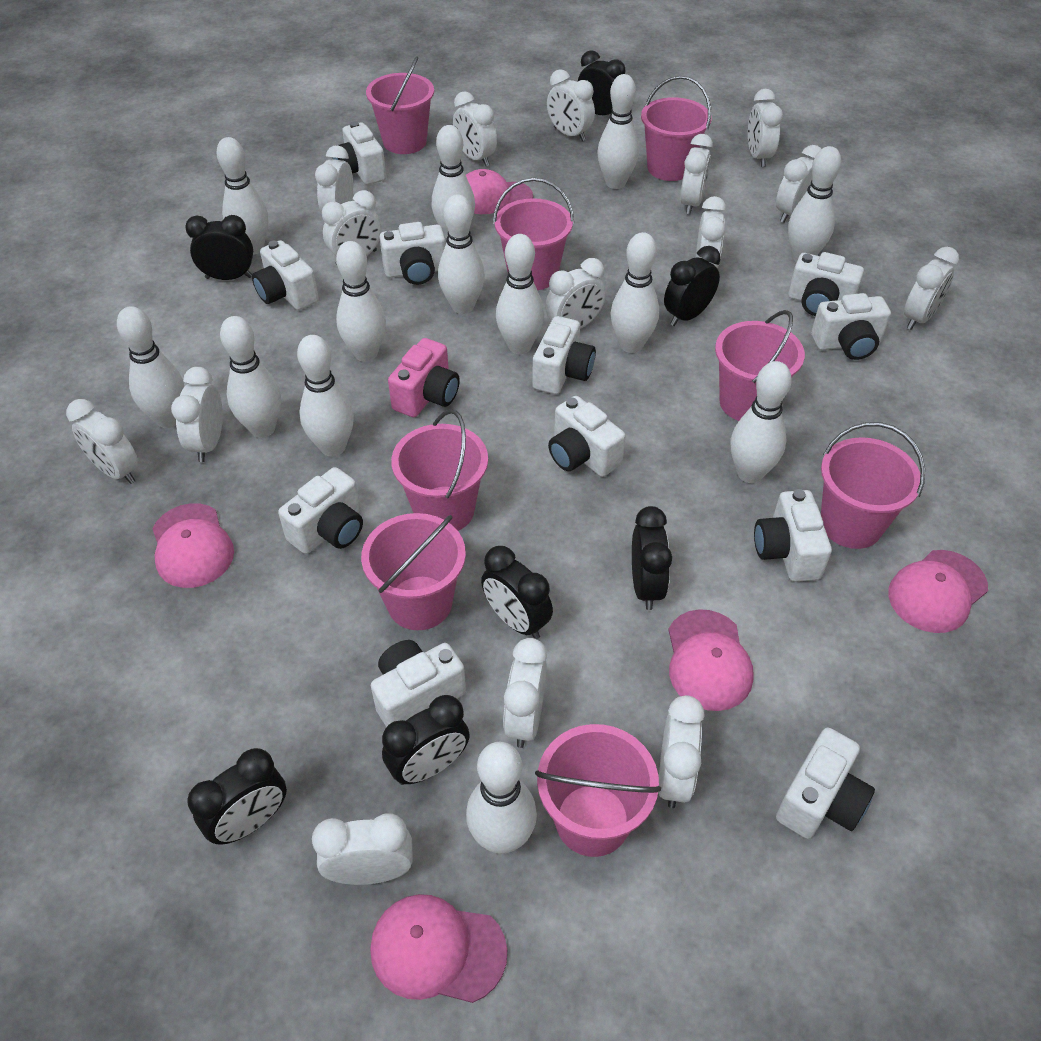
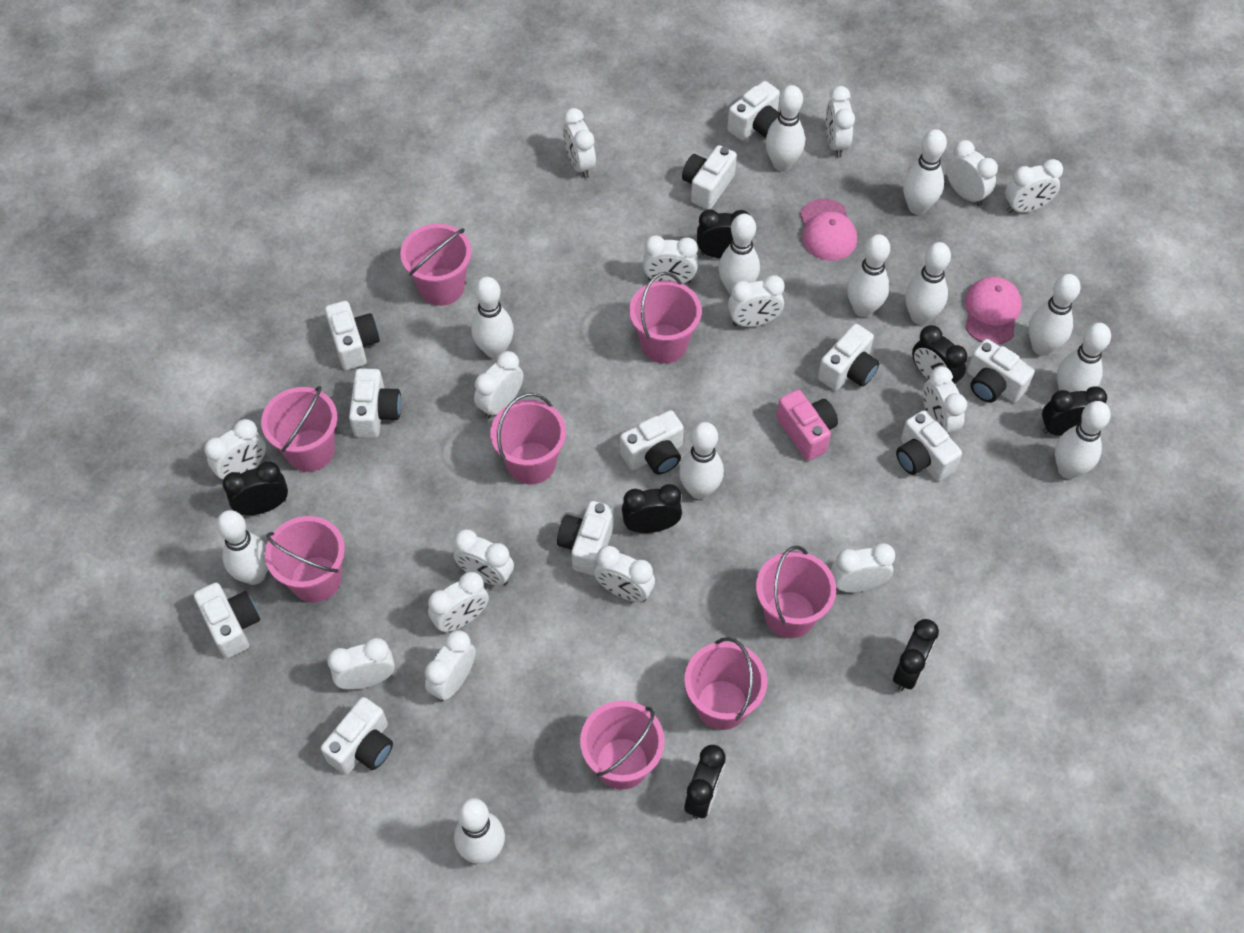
pink cap: 5 -> 2
white bowling pin: 13 -> 12

